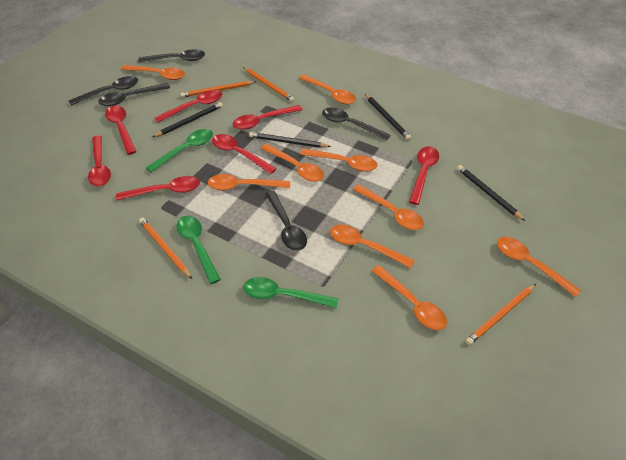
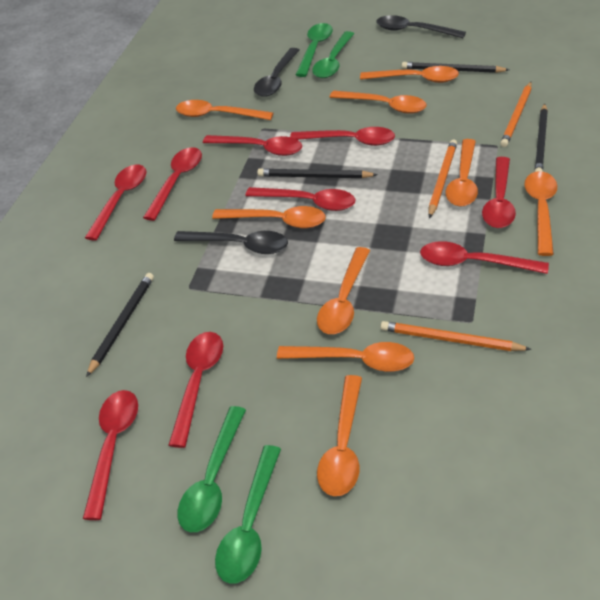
black spoon: 5 -> 3
green spoon: 3 -> 4
orange pencil: 4 -> 3
red spoon: 7 -> 9

